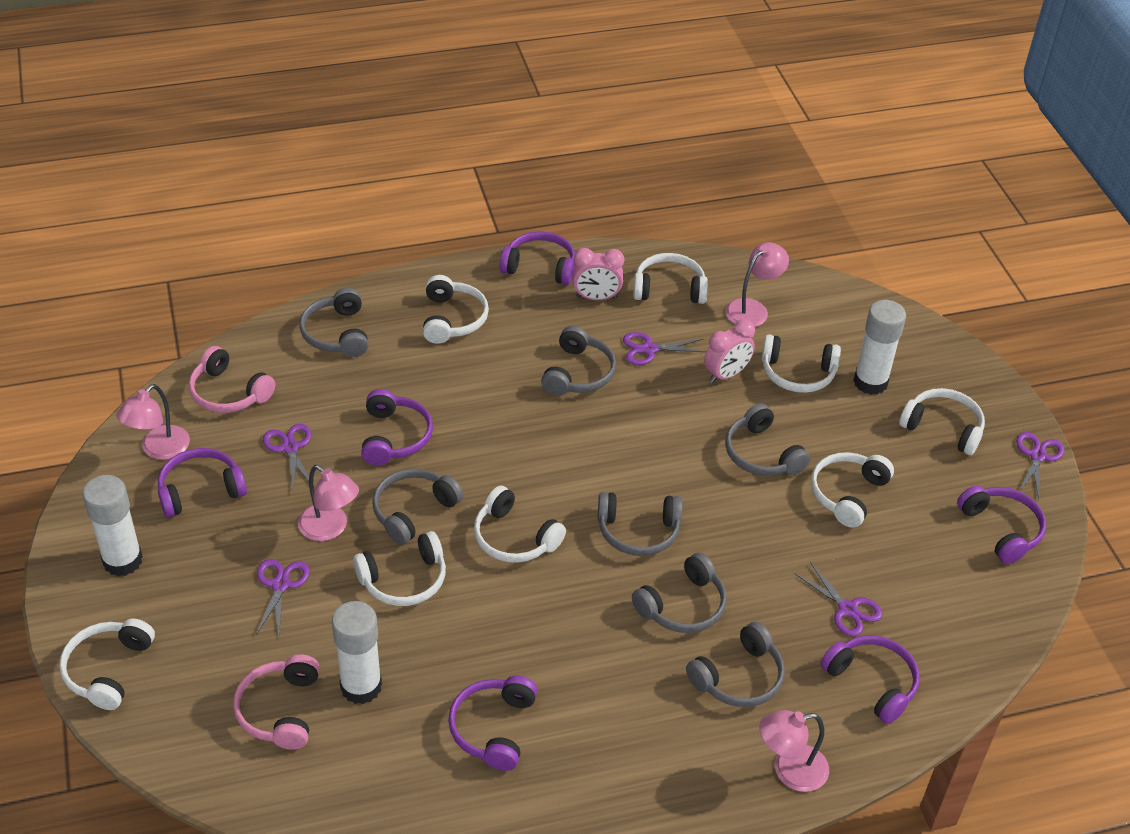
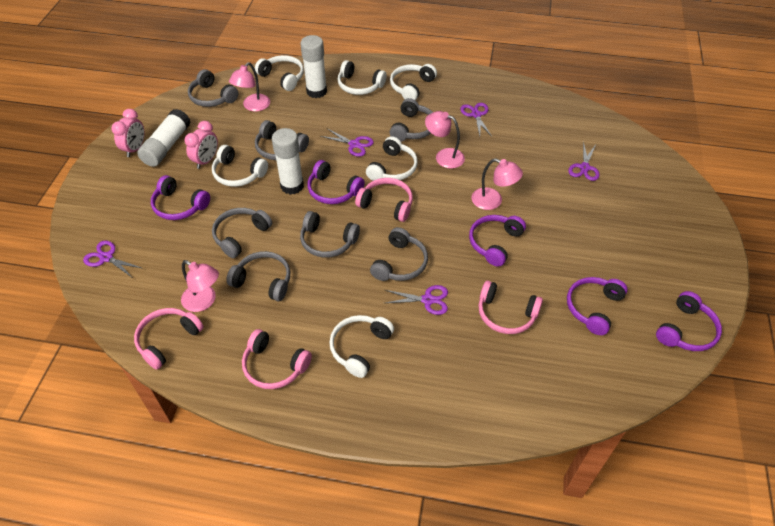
pink headphones: 2 -> 4
purple headphones: 6 -> 5
white headphones: 8 -> 6

